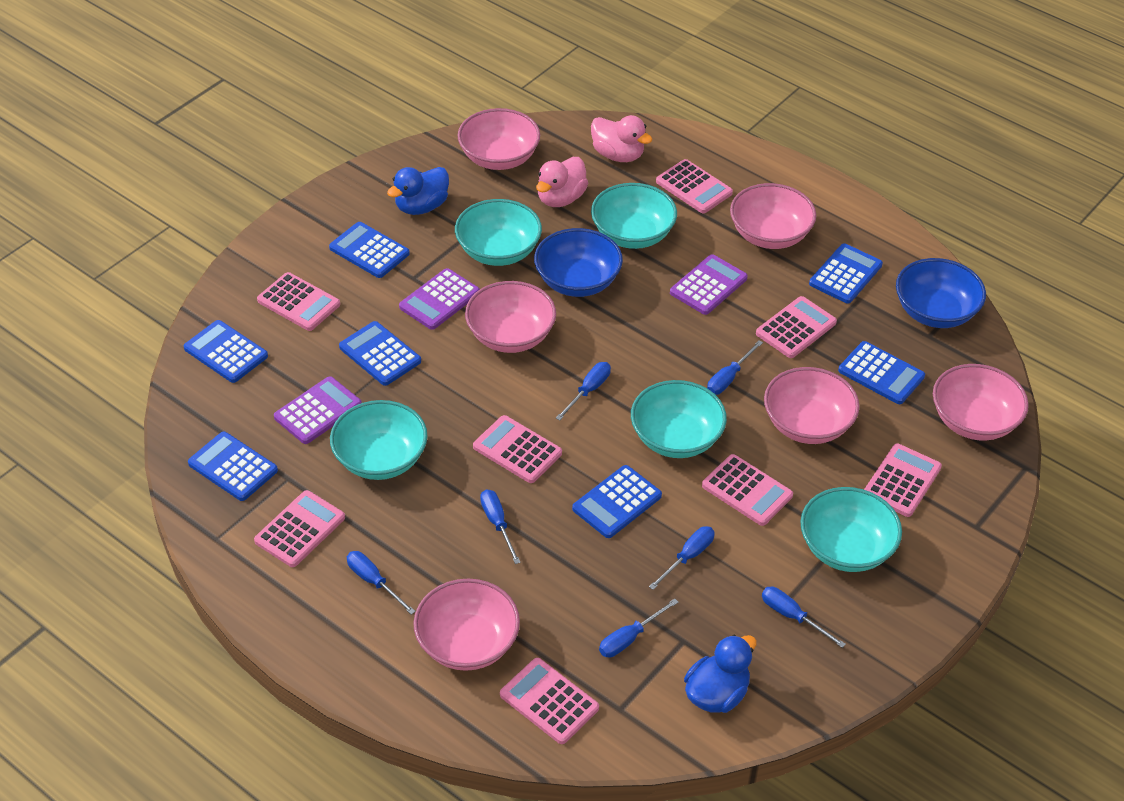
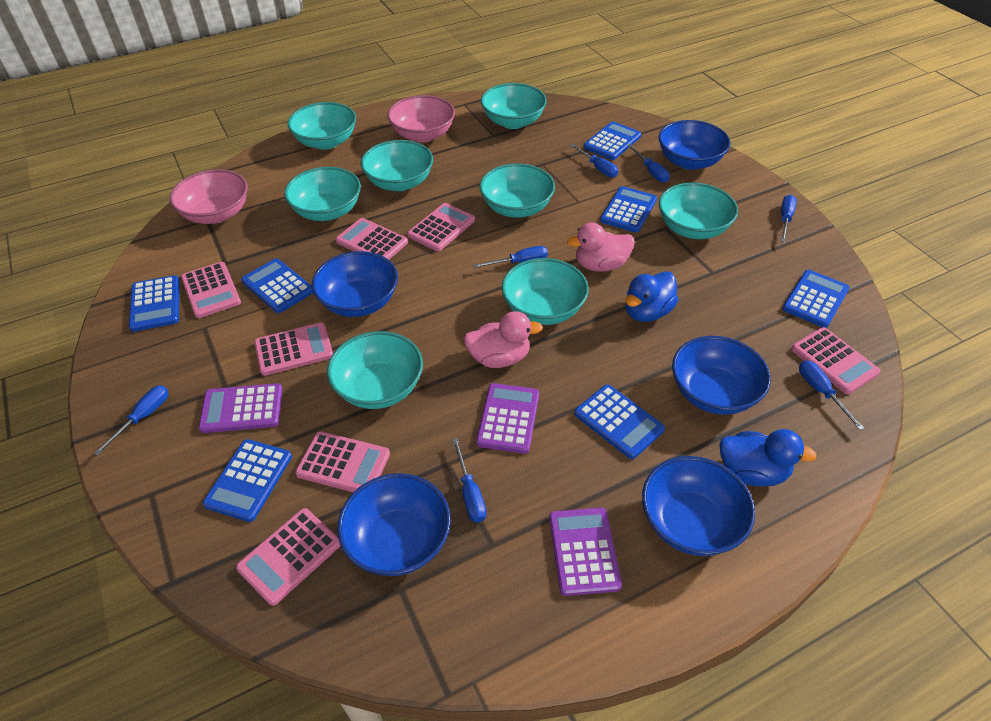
blue bowl: 2 -> 5
pink bowl: 6 -> 2
pink calculator: 8 -> 7
turquoise bowl: 5 -> 8

